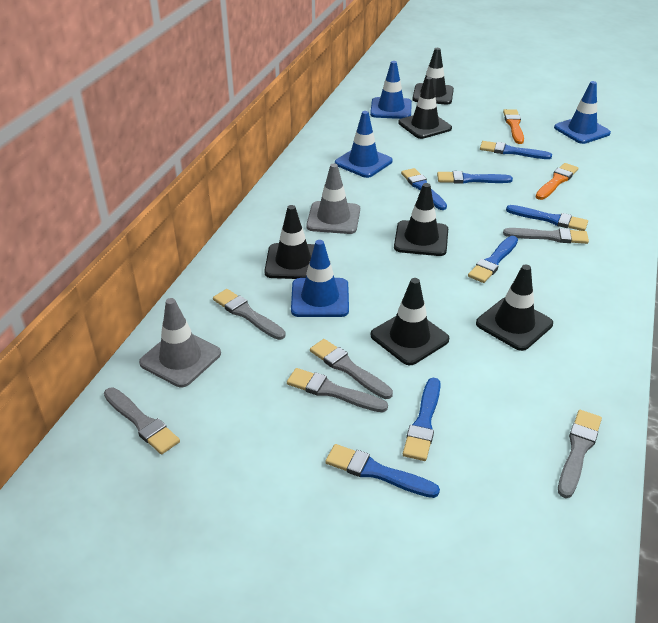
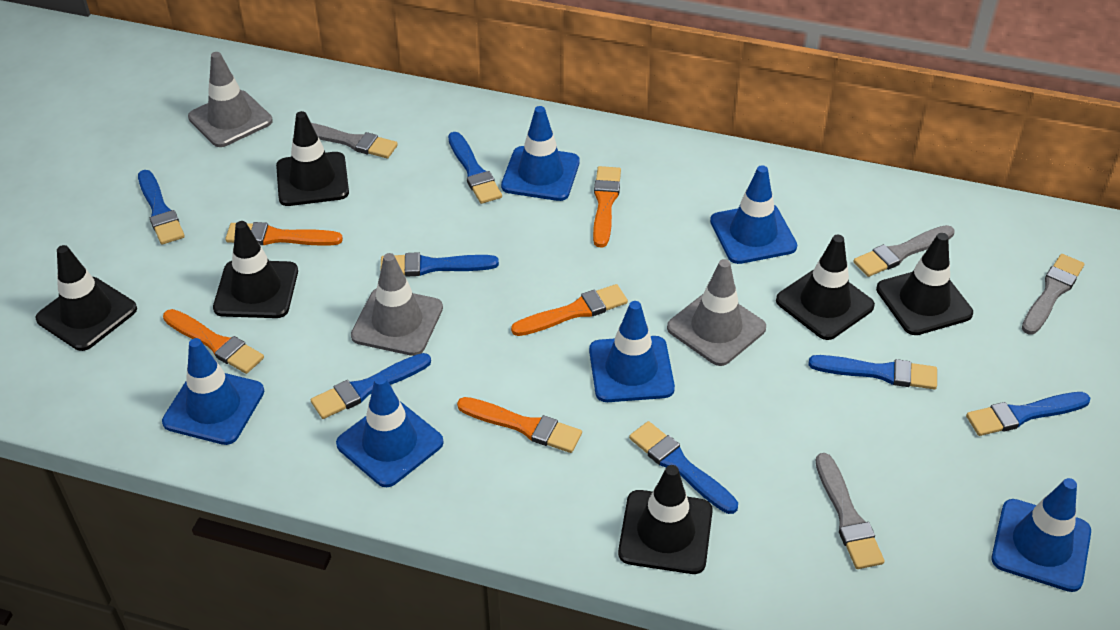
blue traffic cone: 4 -> 6
grey brush: 6 -> 4
grey traffic cone: 2 -> 3
orange brush: 2 -> 5

